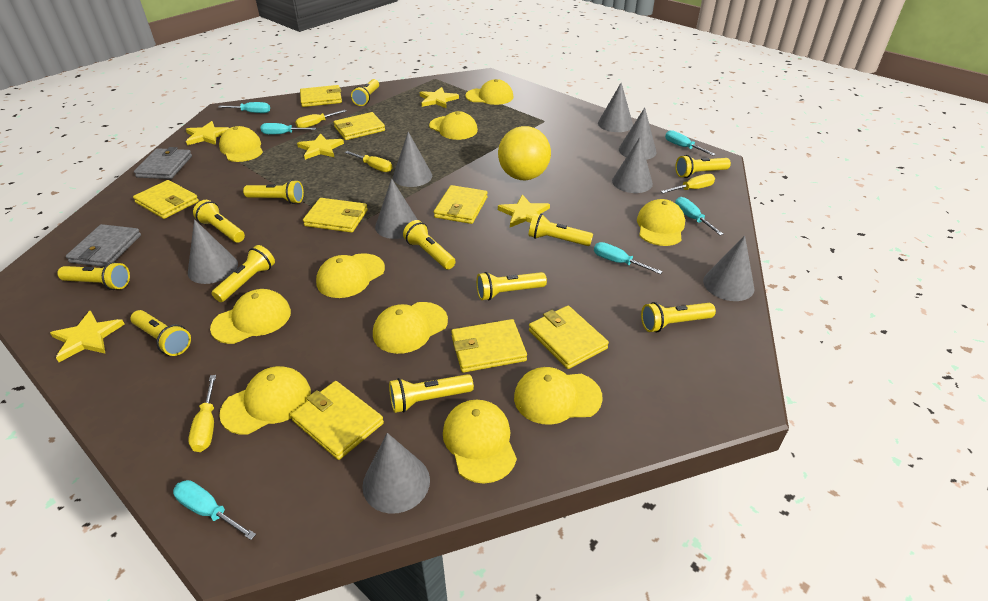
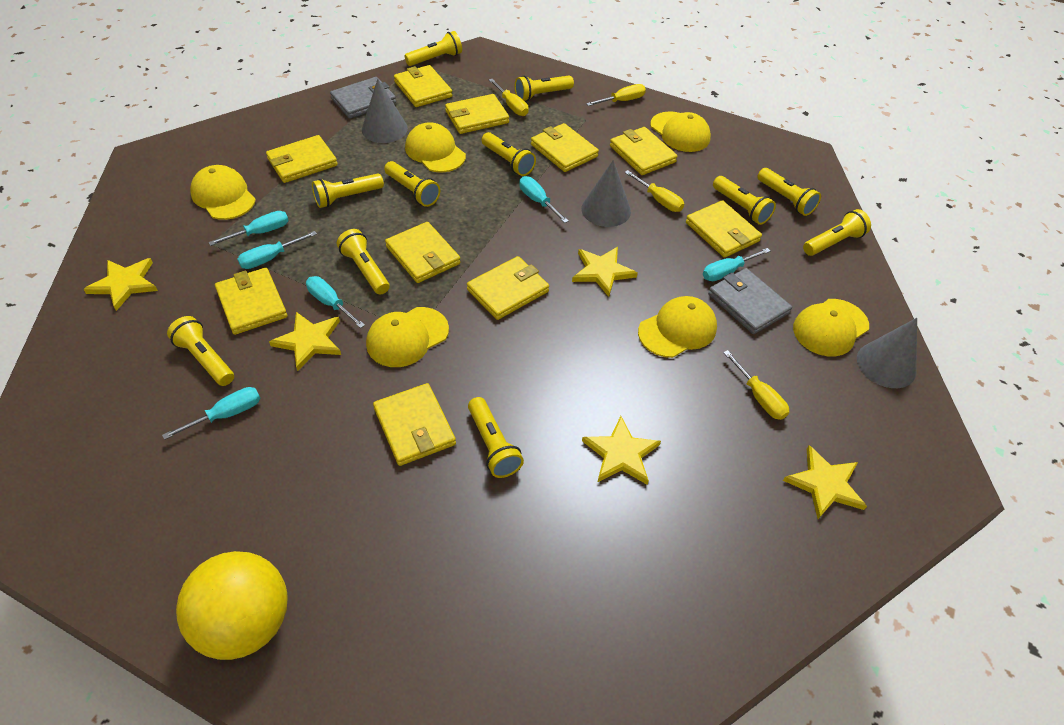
grey cone: 8 -> 3
yellow cap: 10 -> 6
yellow flashlight: 12 -> 11
yellow wallet: 8 -> 10

